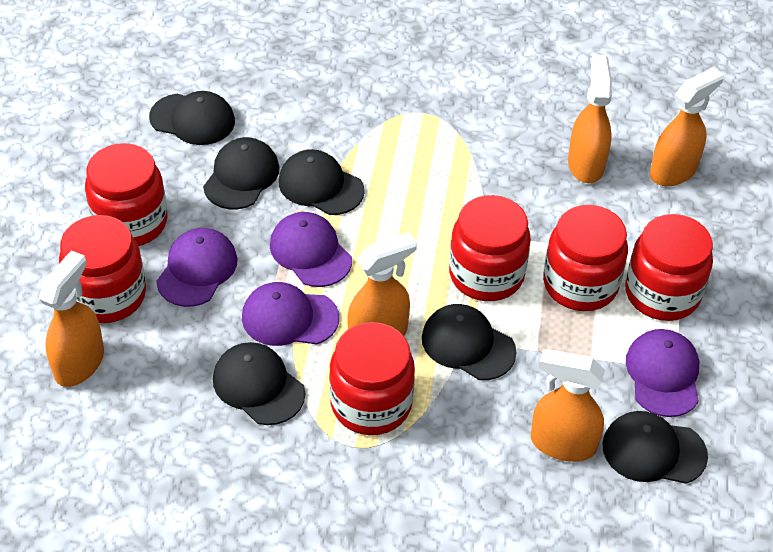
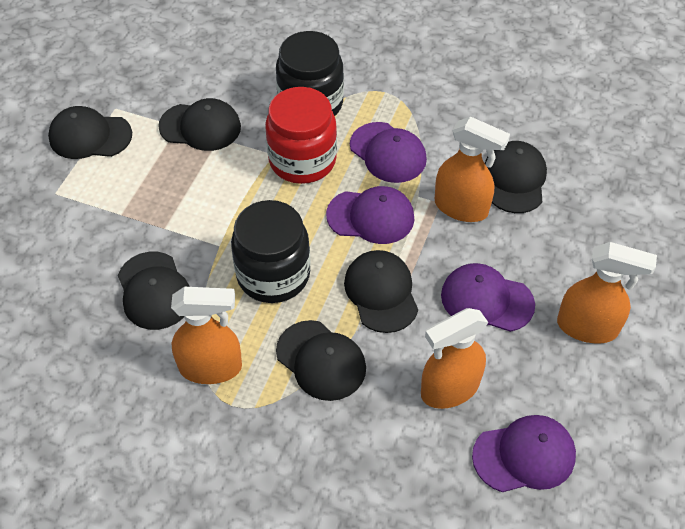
black jar: 0 -> 2
orange spray bottle: 5 -> 4
red jar: 6 -> 1

